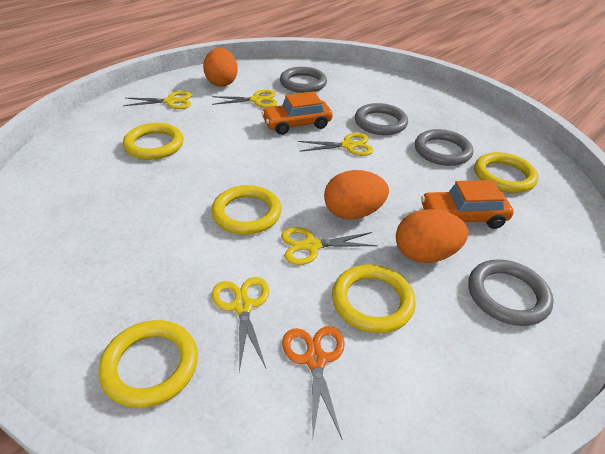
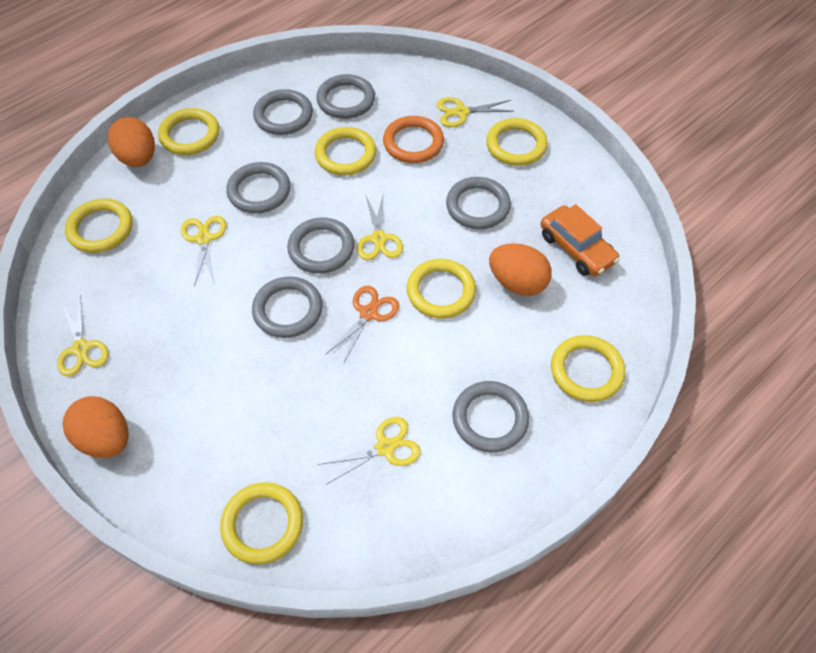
grey ring: 4 -> 7
orange car: 2 -> 1
orange ring: 0 -> 1
yellow ring: 5 -> 7

